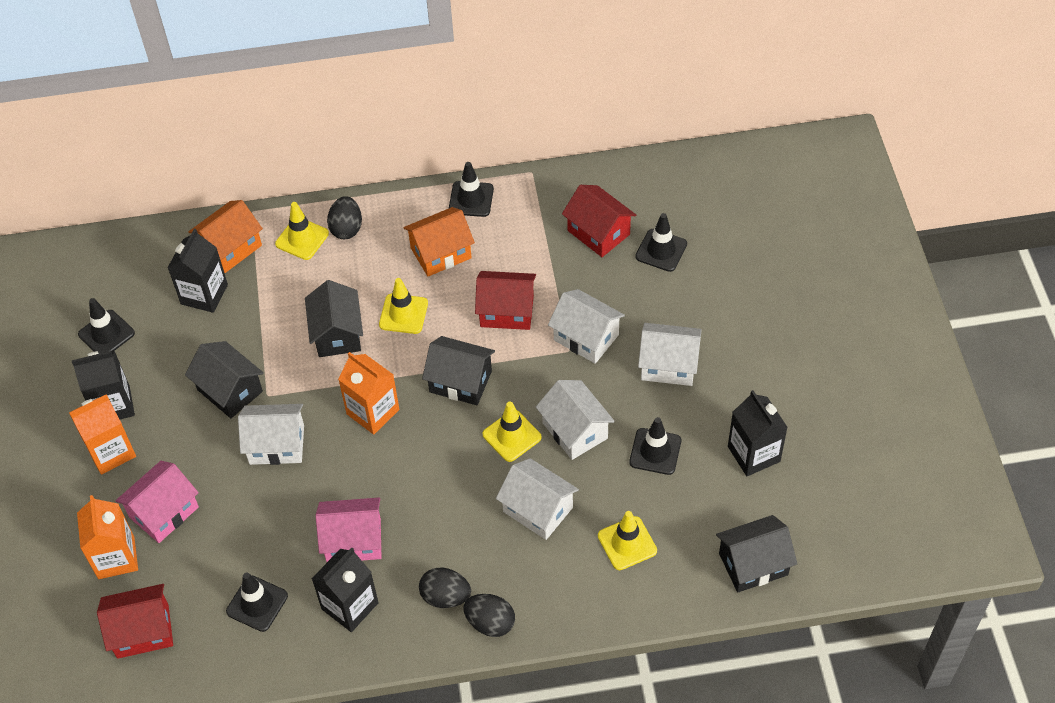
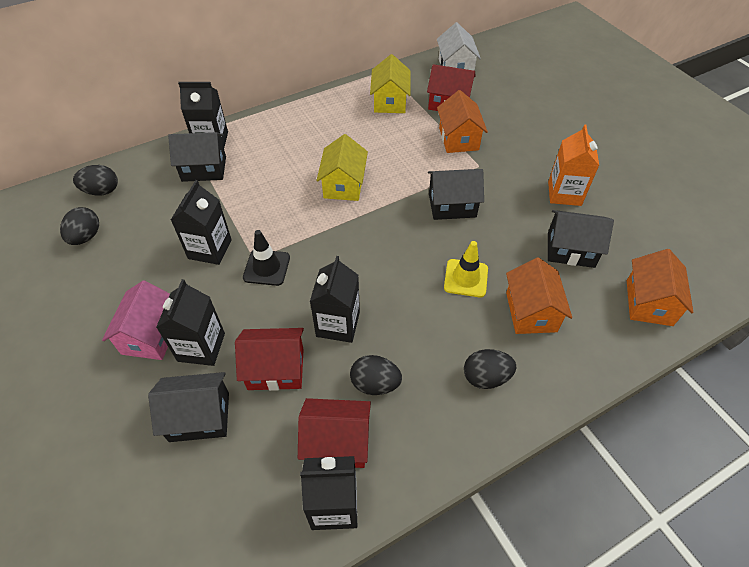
black carton: 4 -> 5
black egg: 3 -> 4
black traffic cone: 5 -> 1
orange carton: 3 -> 1
orange house: 2 -> 3
pink house: 2 -> 1
white house: 5 -> 1
yellow house: 0 -> 2
yellow traffic cone: 4 -> 1

